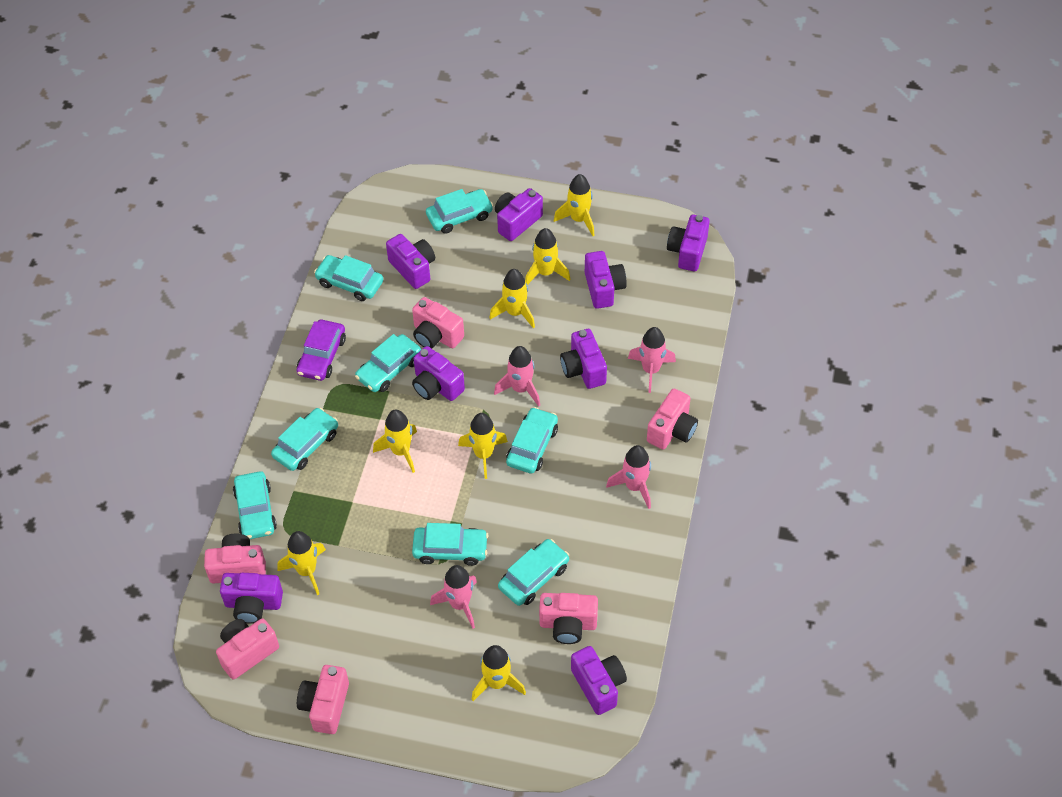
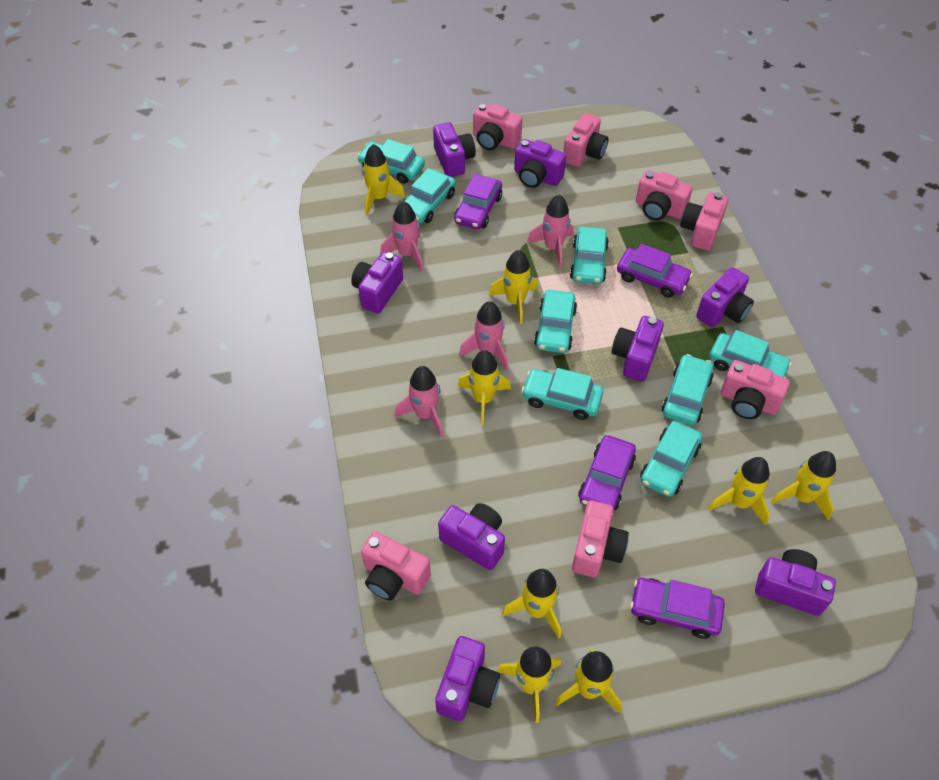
pink camera: 6 -> 7
purple car: 1 -> 4
yellow rocket: 7 -> 8

